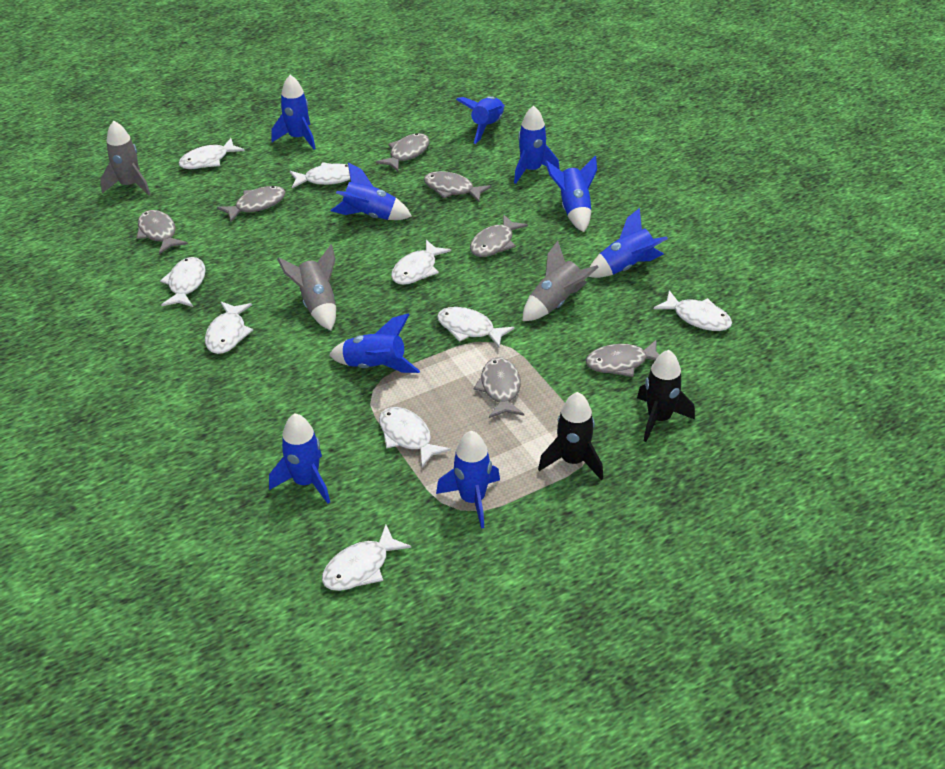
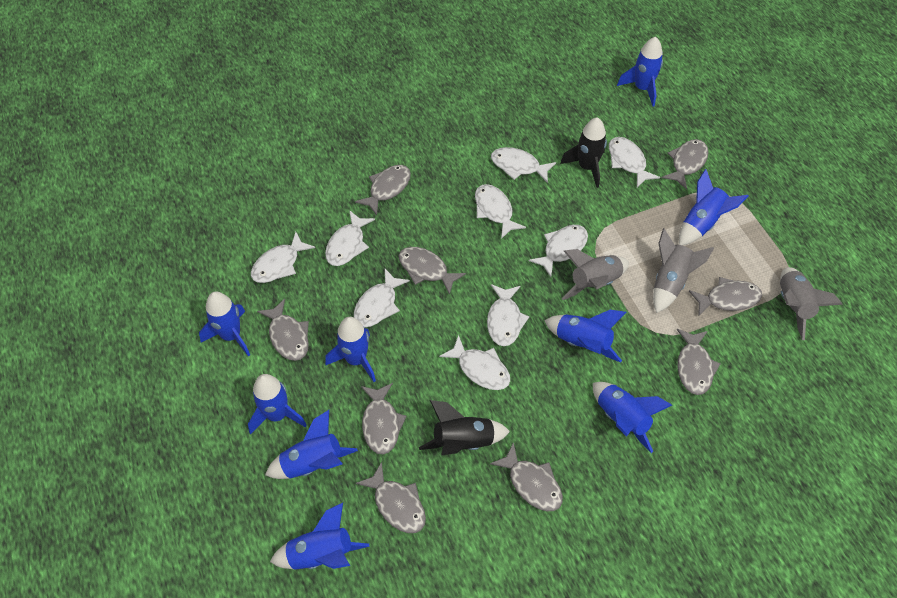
grey fish: 7 -> 9

